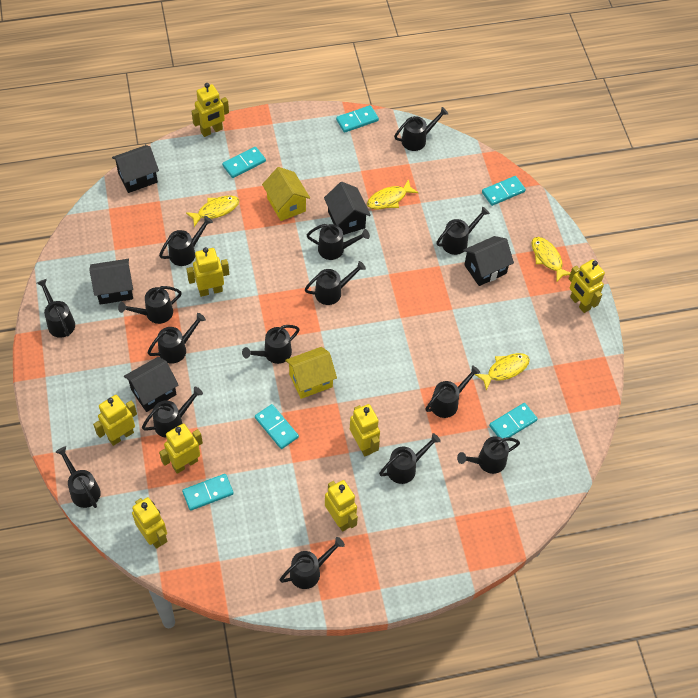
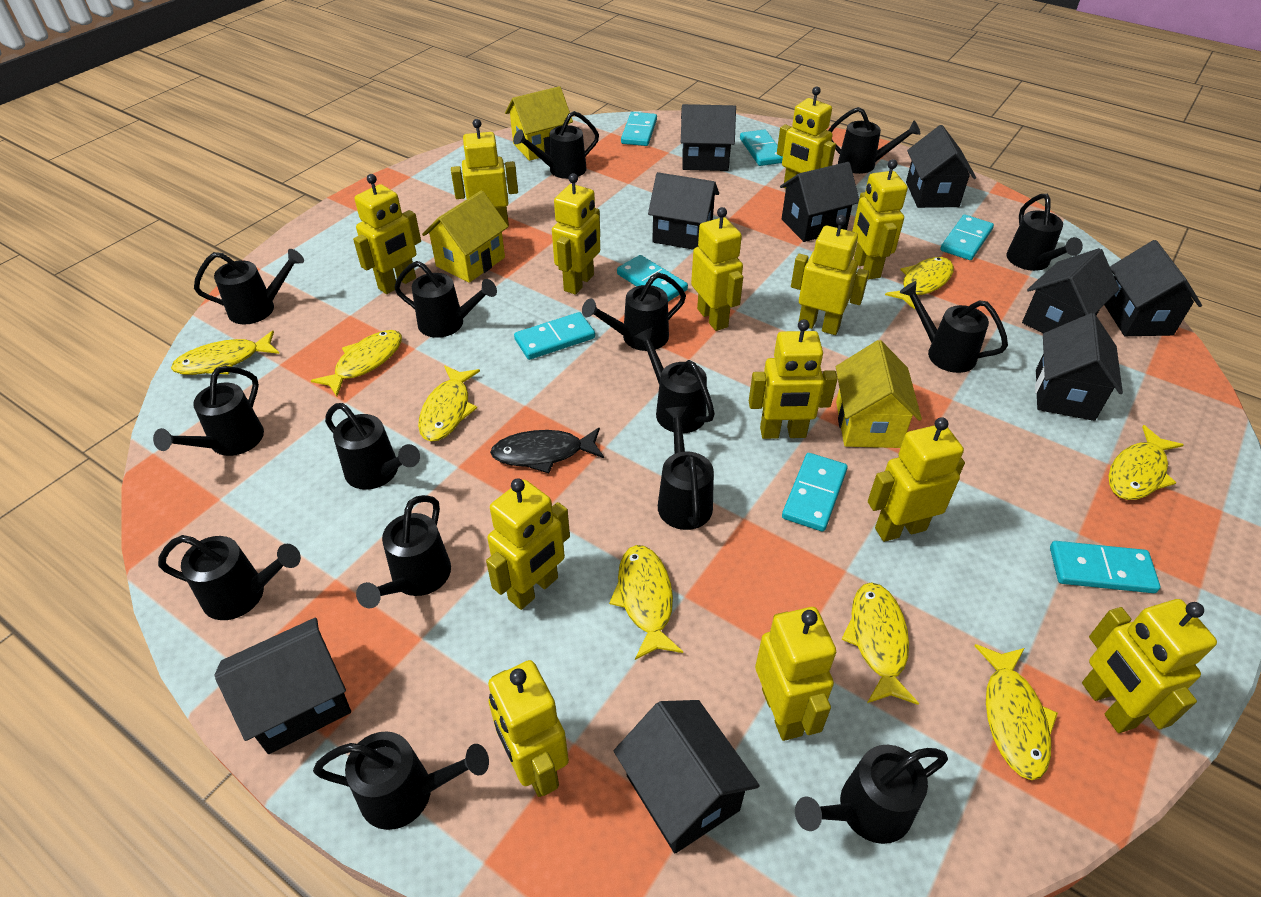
black fish: 0 -> 1
black house: 5 -> 9
turquoise domino: 6 -> 7
yellow fish: 4 -> 8
yellow house: 2 -> 3
yellow robot: 8 -> 13

